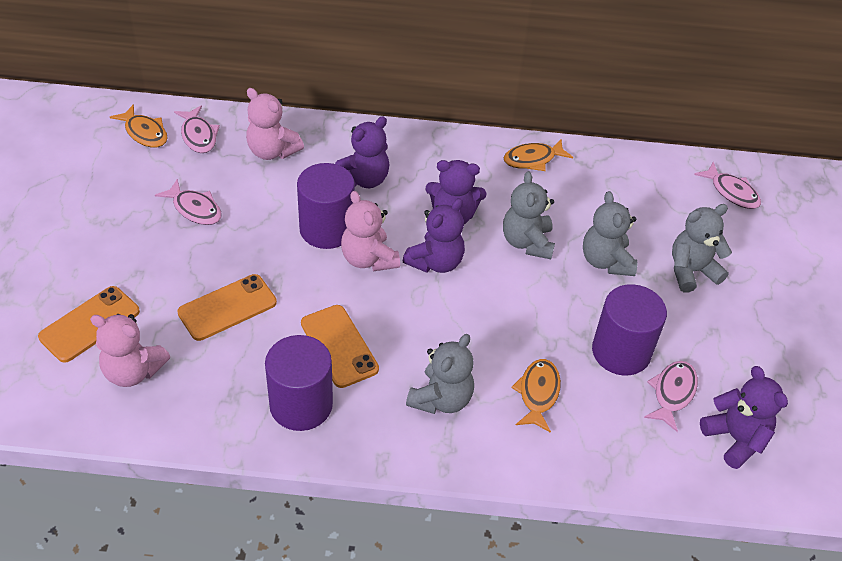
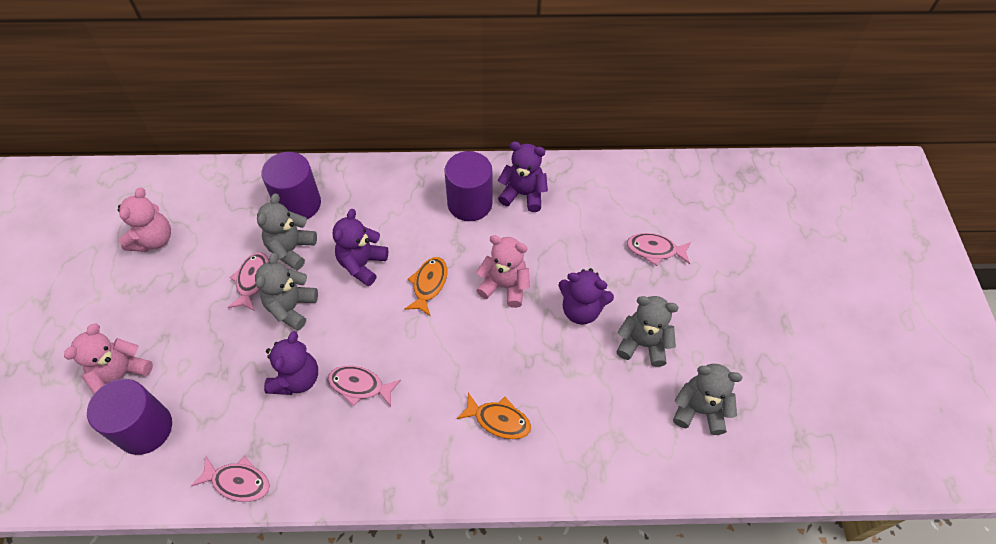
orange fish: 3 -> 2
orange phone: 3 -> 0

